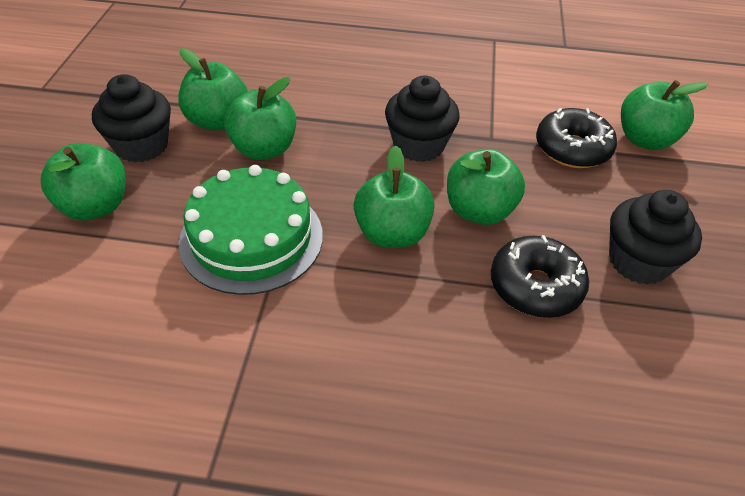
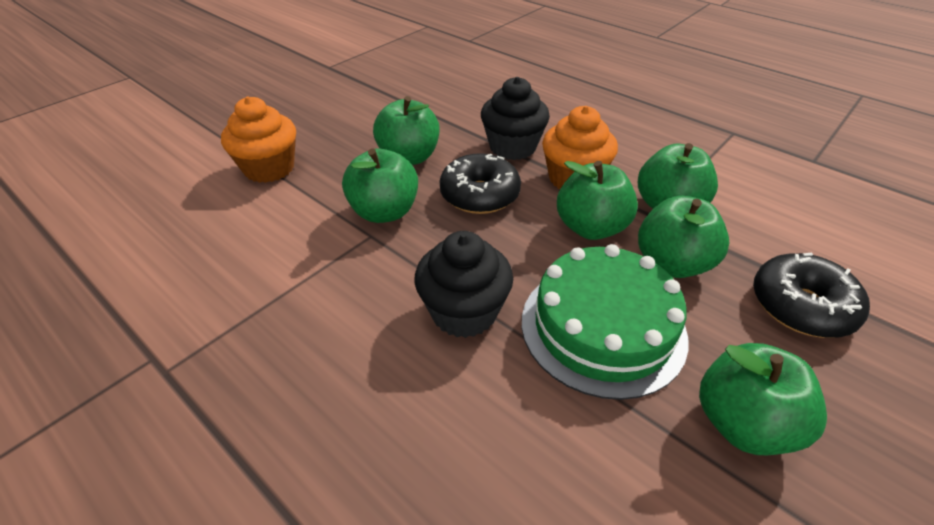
black cupcake: 3 -> 2
orange cupcake: 0 -> 2

